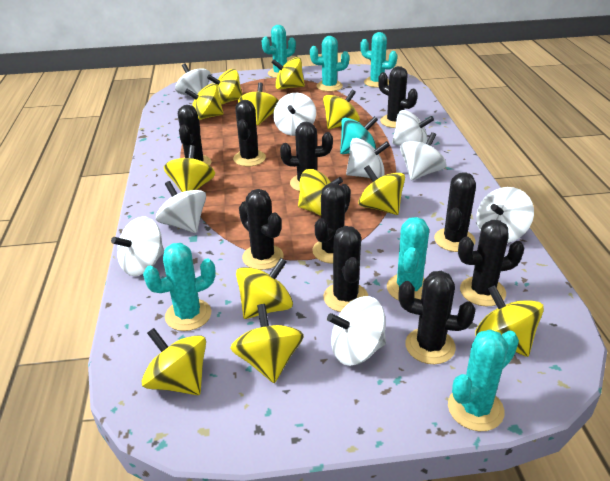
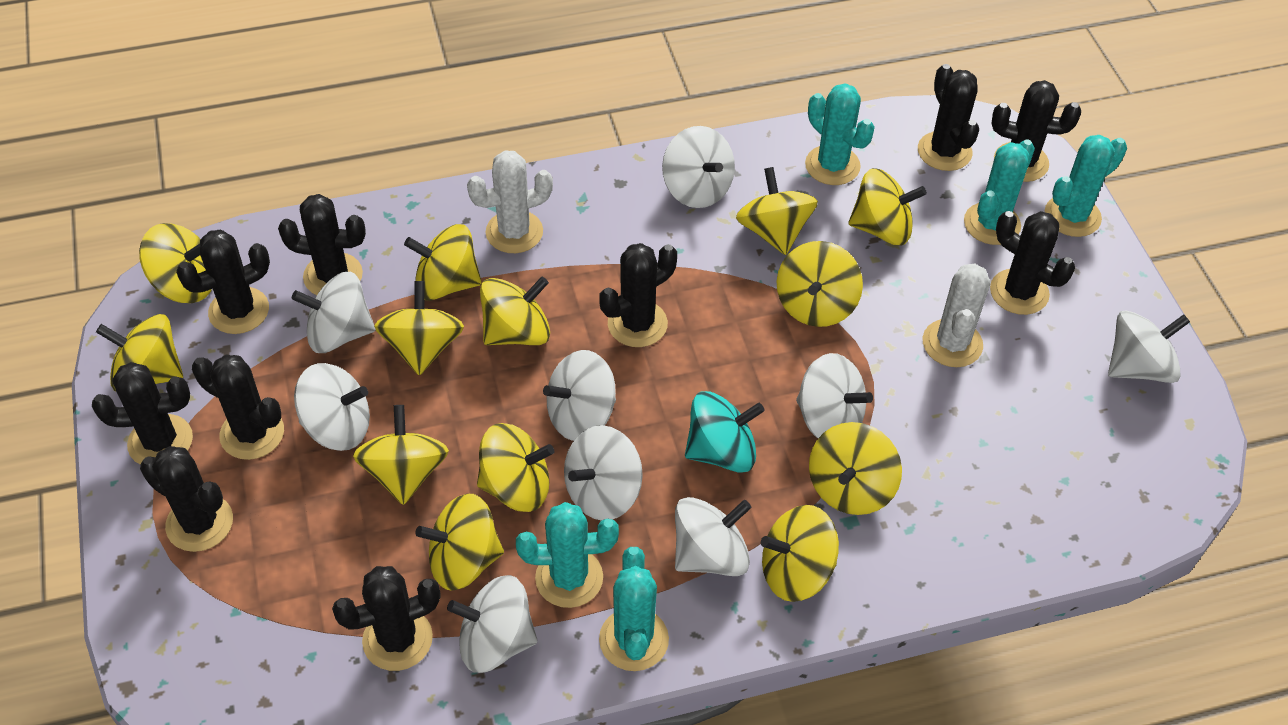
turquoise cactus: 6 -> 5
white cactus: 0 -> 2
yellow spinning top: 12 -> 13

